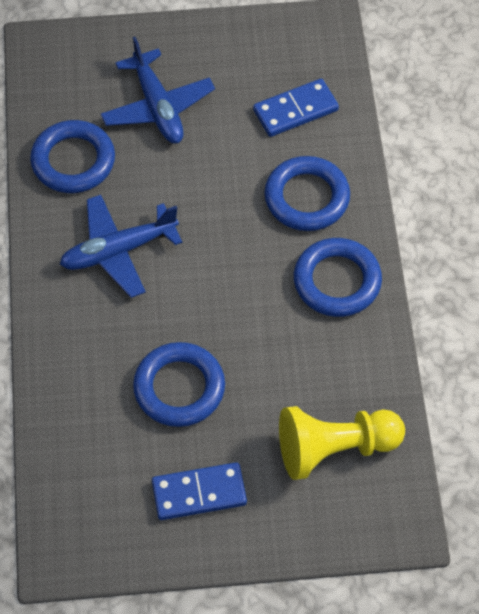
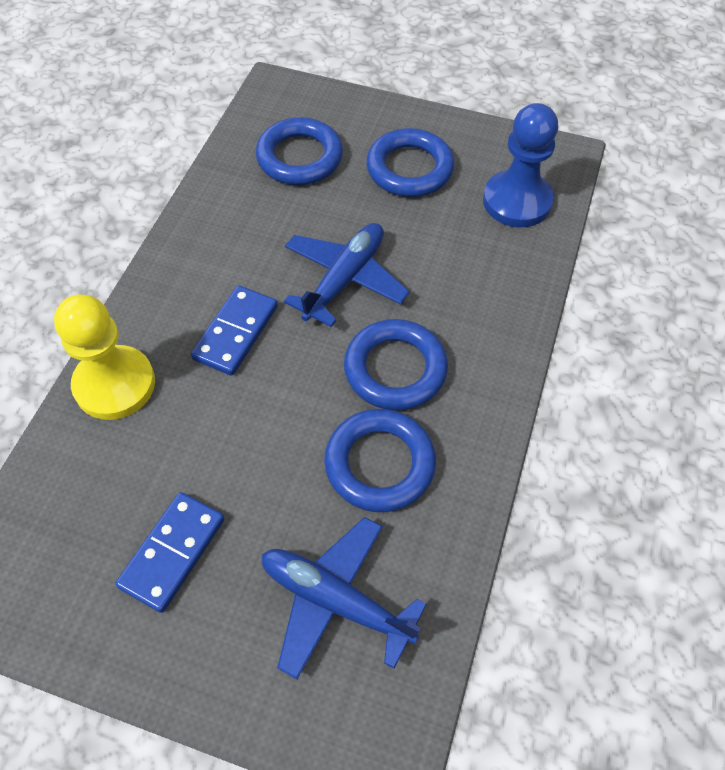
blue pawn: 0 -> 1

